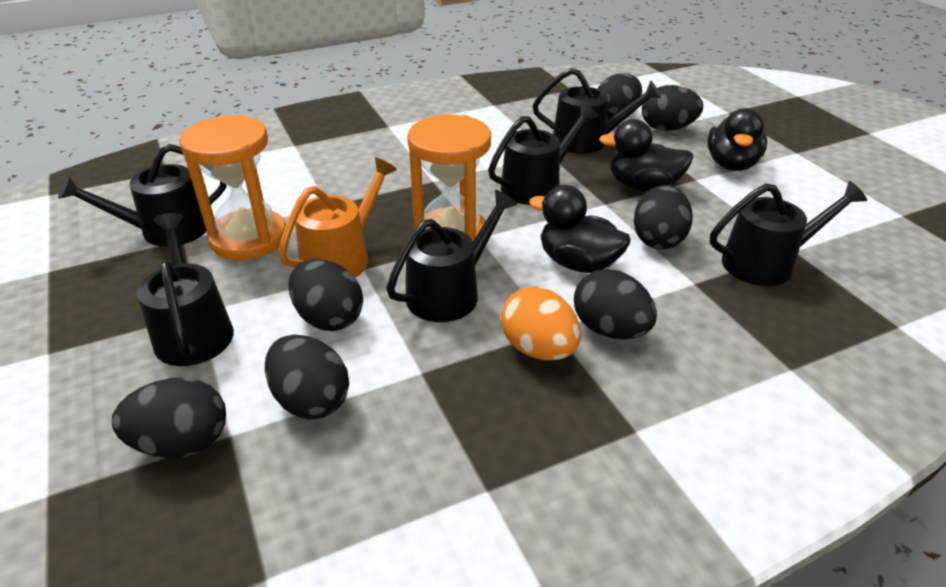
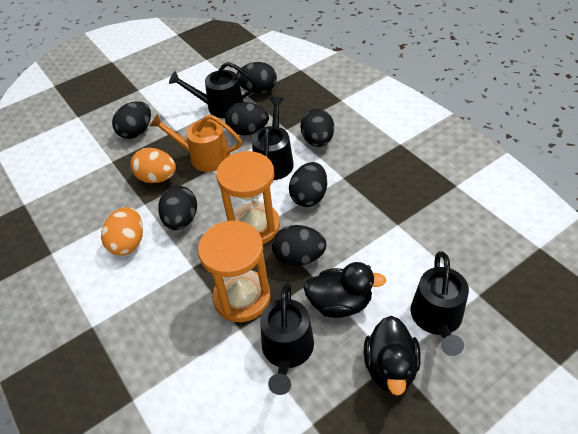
black duck: 3 -> 2
black watering can: 6 -> 4
orange egg: 1 -> 2

